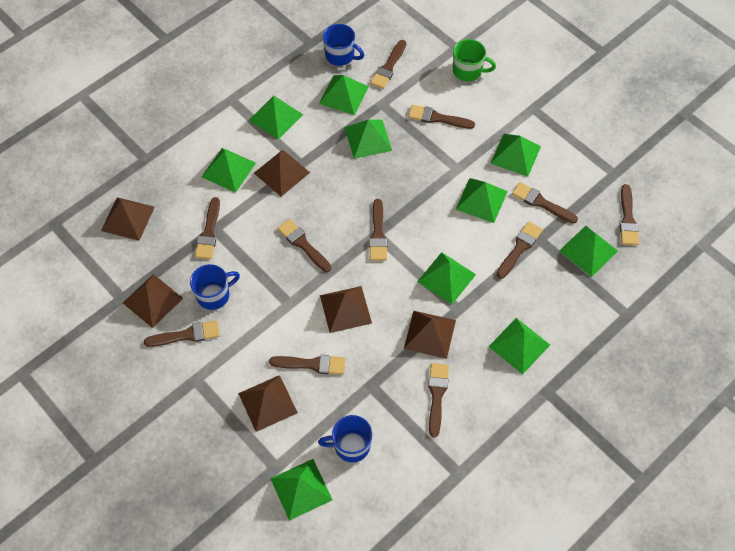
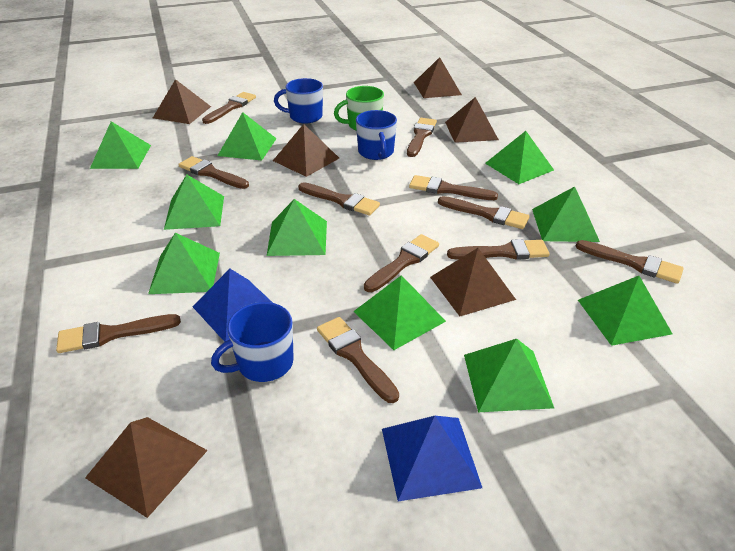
blue pyramid: 0 -> 2

